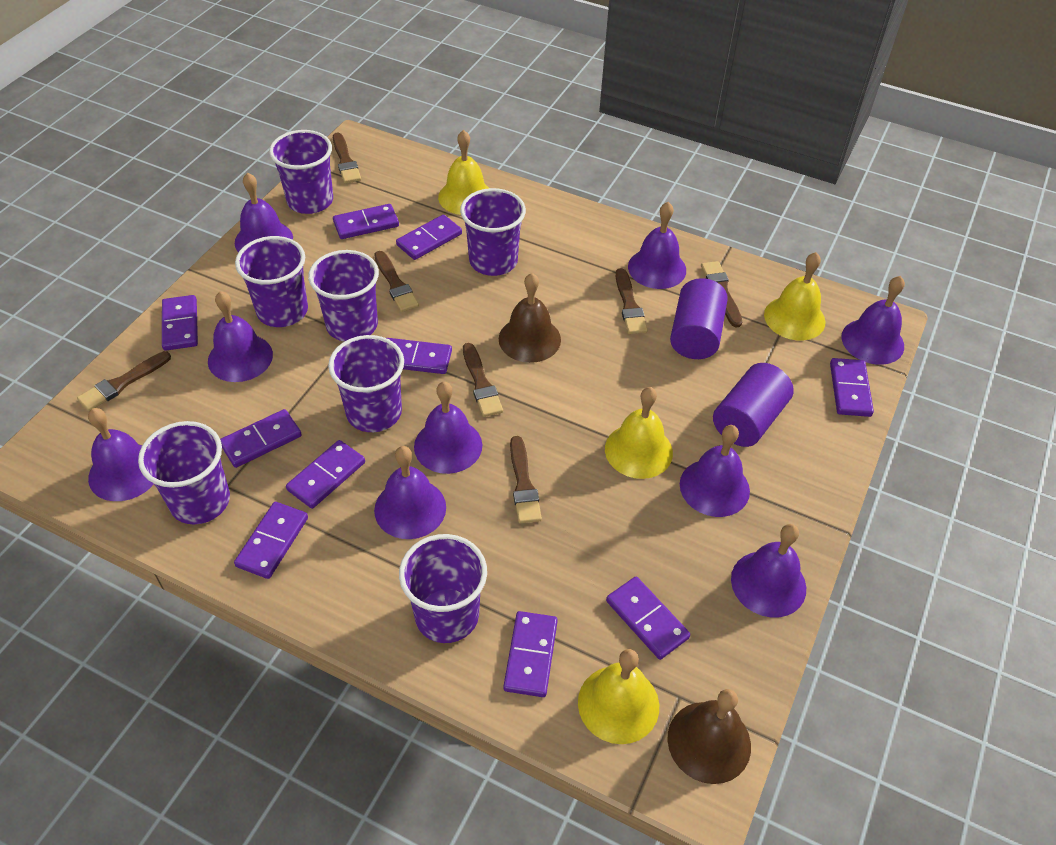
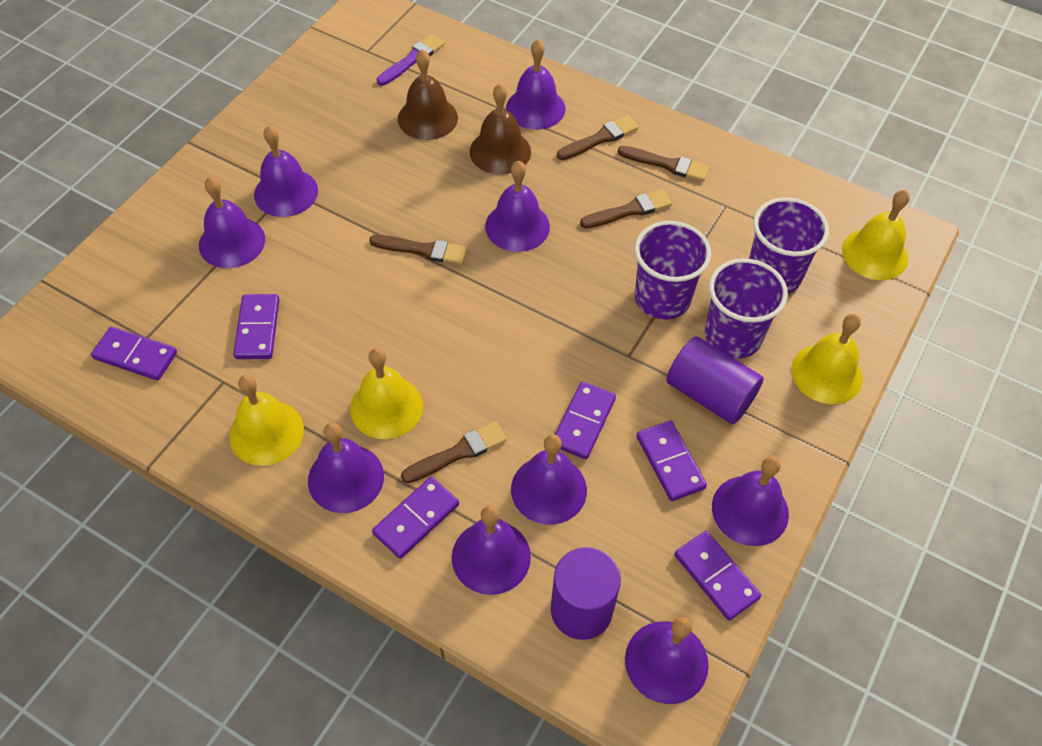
brown brush: 7 -> 5
purple brush: 0 -> 1
purple cup: 7 -> 3
purple domino: 10 -> 6

